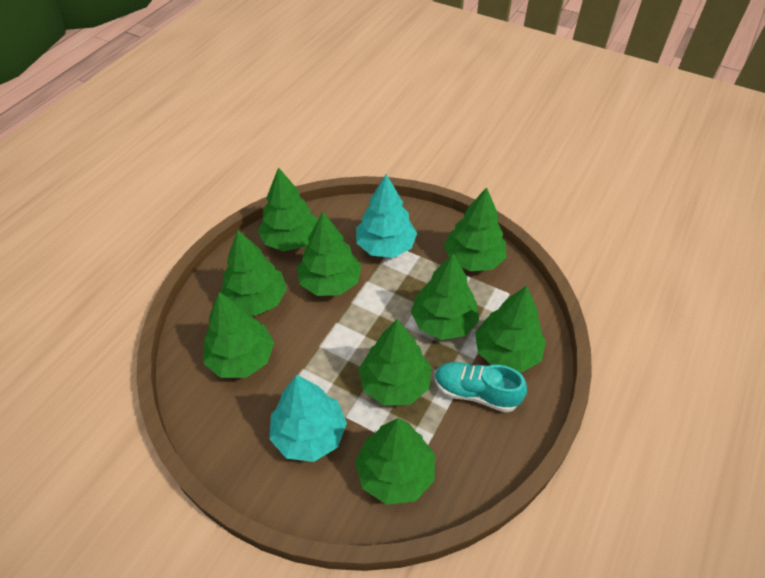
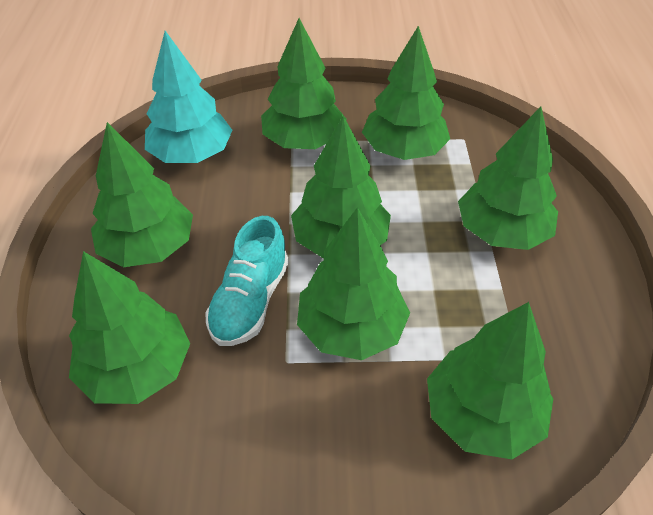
green tree: 9 -> 8
turquoise tree: 2 -> 1

